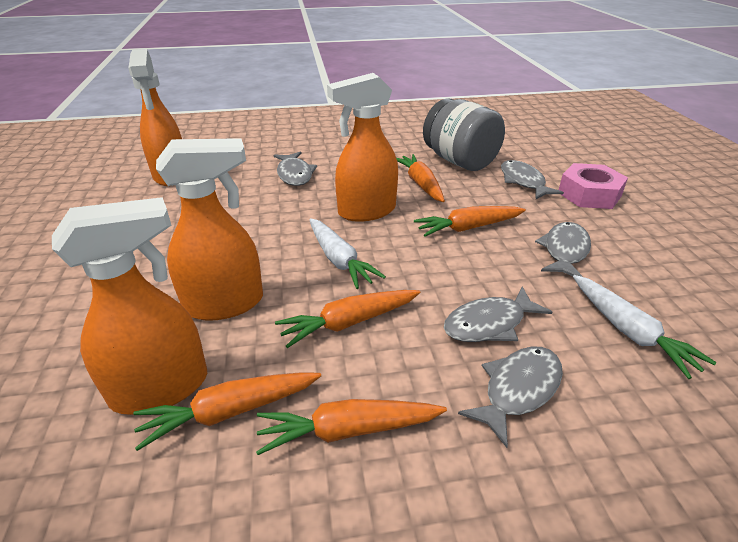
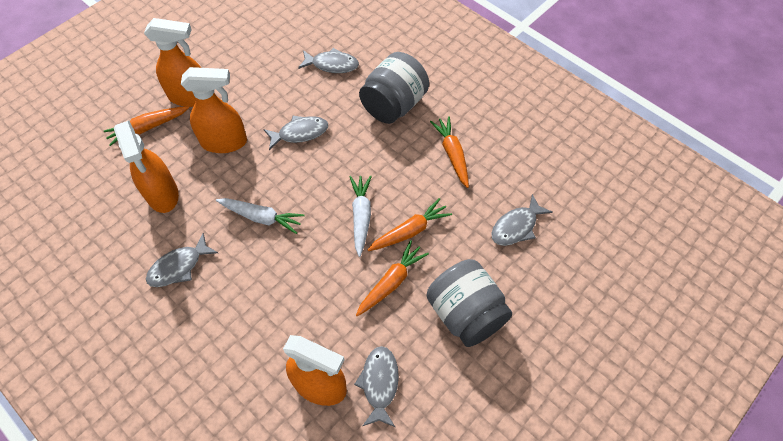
grey jar: 1 -> 2
orange carrot: 5 -> 4
pink nut: 1 -> 0

